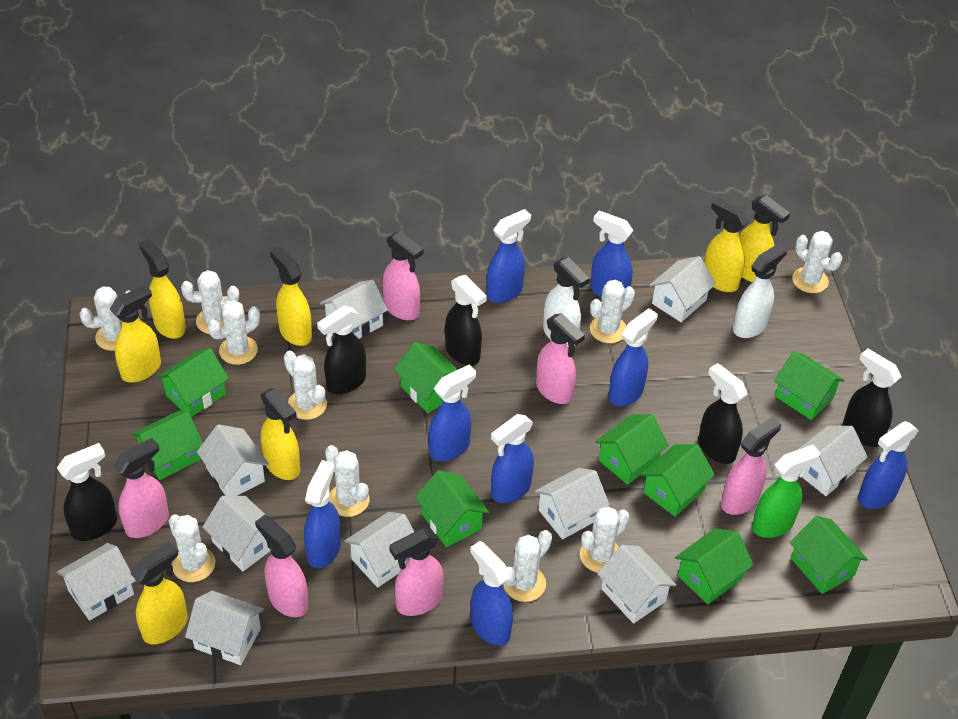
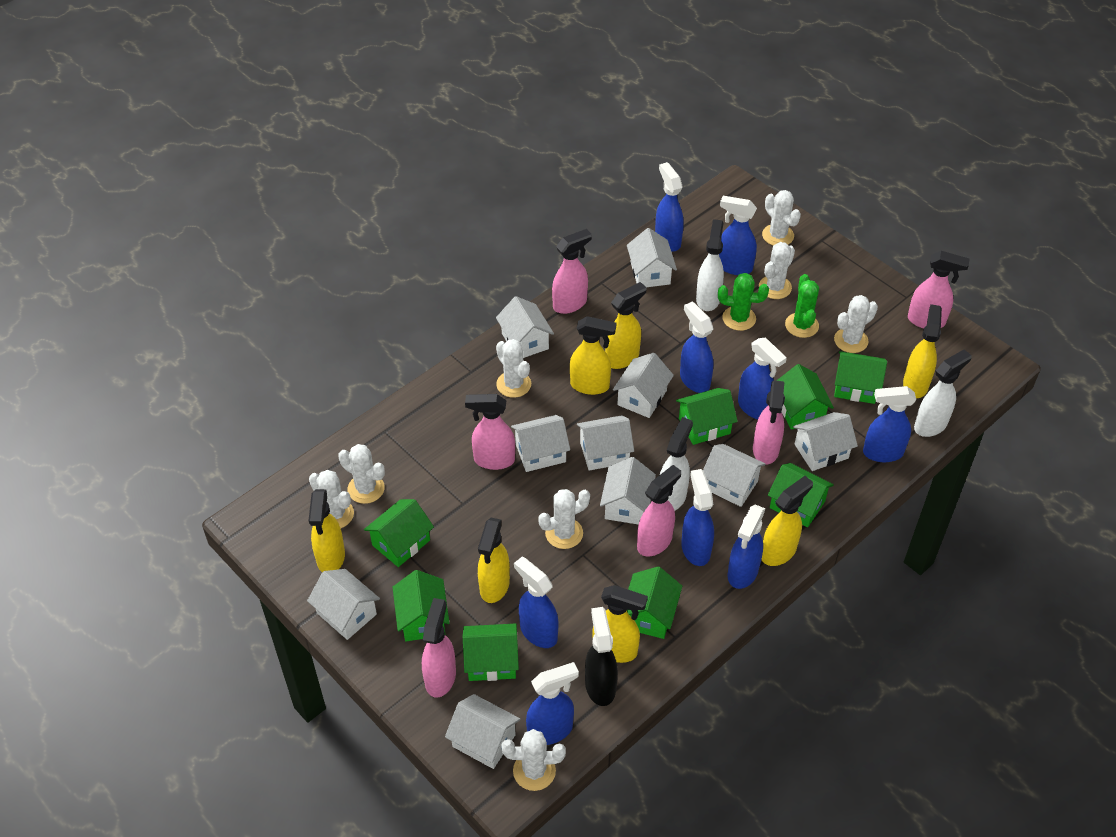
black spray bottle: 5 -> 1
blue spray bottle: 8 -> 9
green cactus: 0 -> 2
green house: 9 -> 8
green spray bottle: 1 -> 0
white cactus: 10 -> 8
white spray bottle: 2 -> 3

